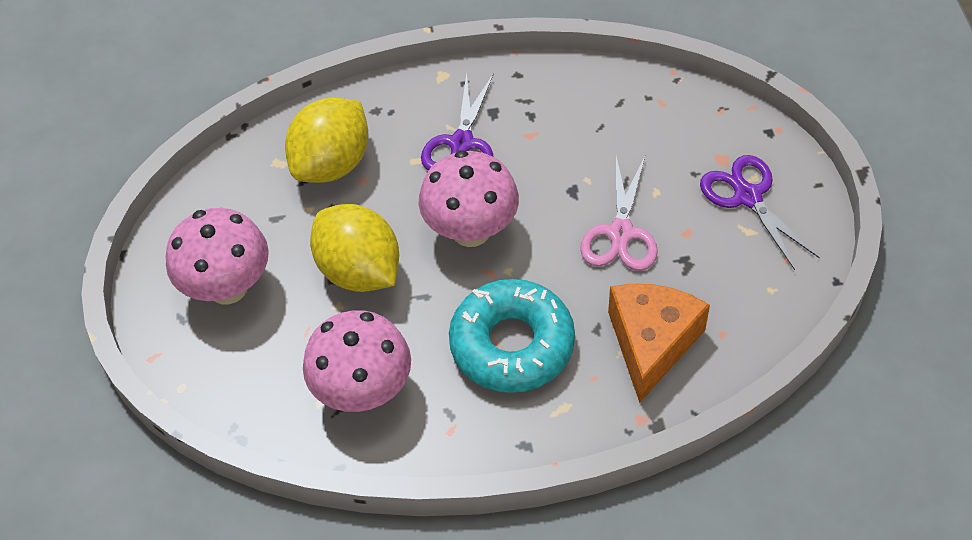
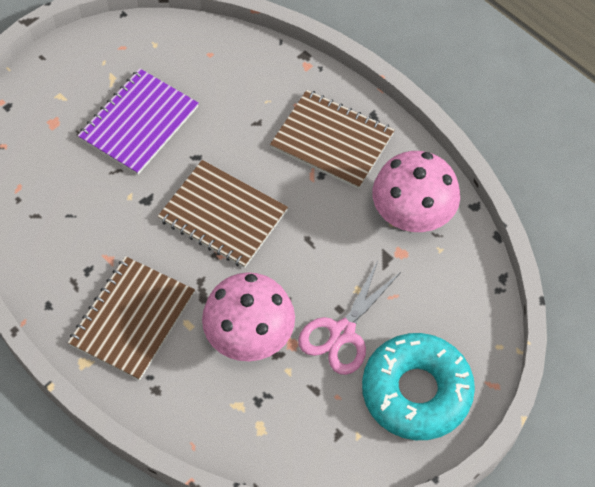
brown notebook: 0 -> 3
orange cheese: 1 -> 0
pink mushroom: 3 -> 2
purple notebook: 0 -> 1
purple scissors: 2 -> 0
yellow lemon: 2 -> 0

